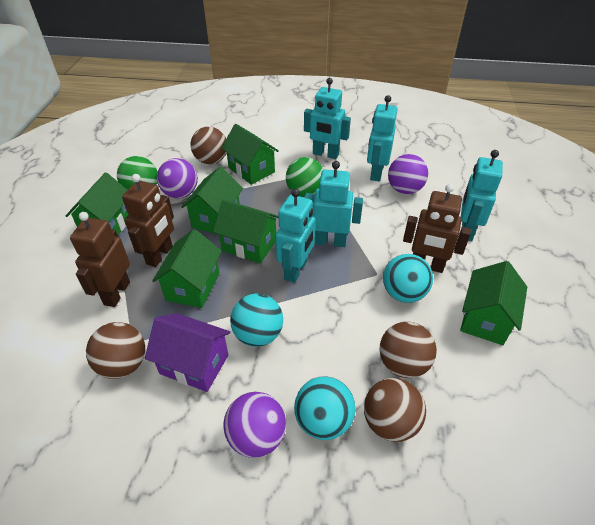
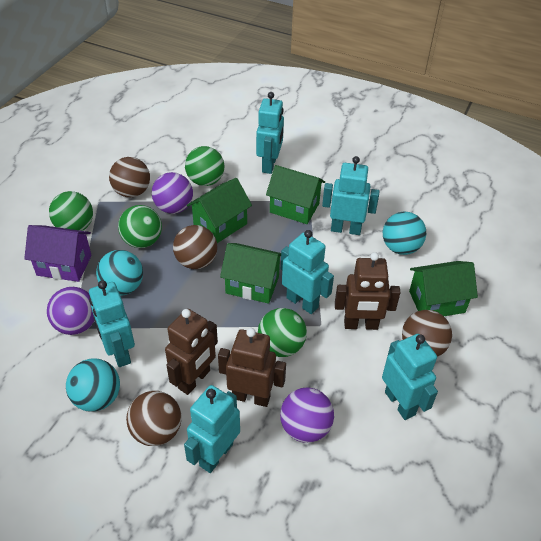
green ball: 2 -> 4
green house: 6 -> 4
turquoise robot: 5 -> 6

